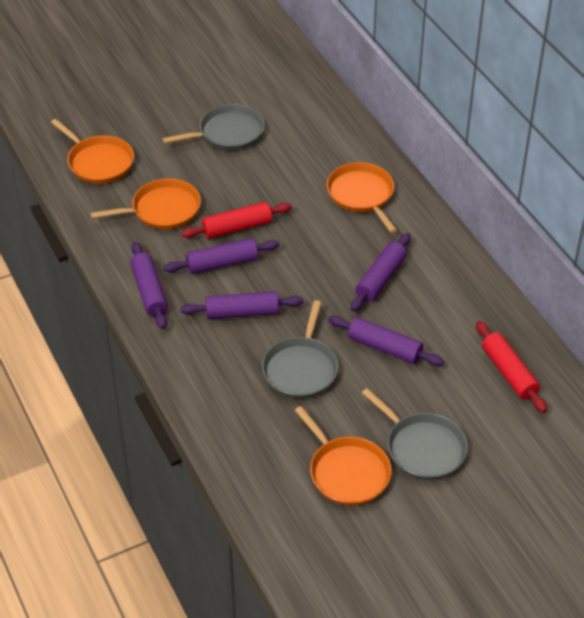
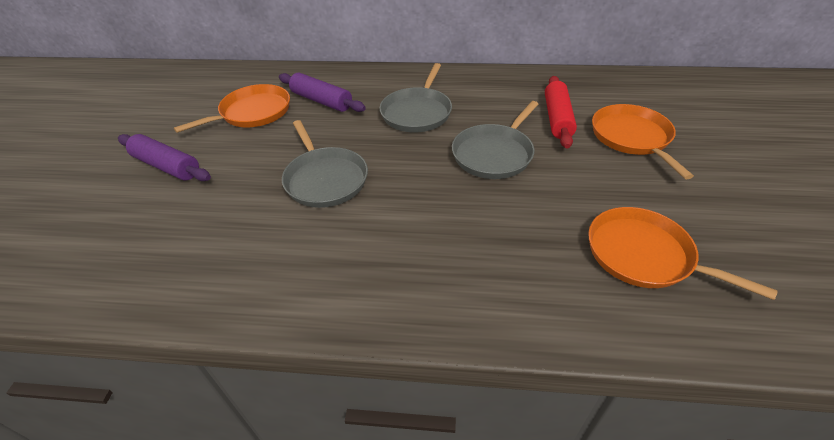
orange pan: 4 -> 3
purple rolling pin: 5 -> 2
red rolling pin: 2 -> 1

